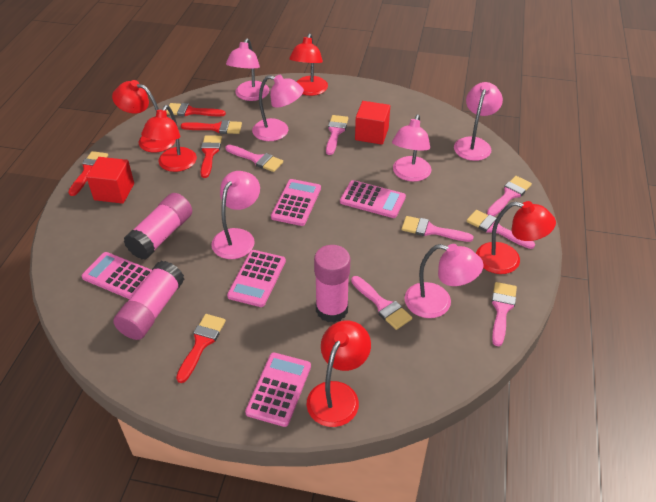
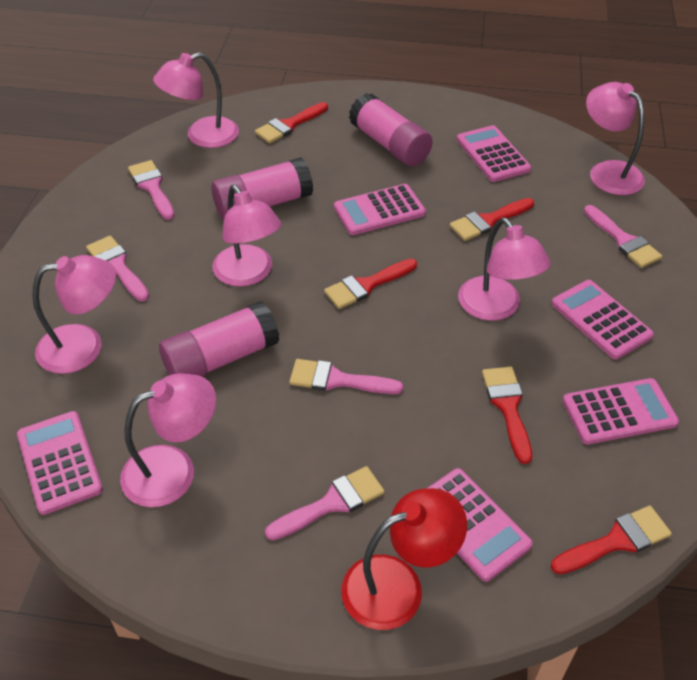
pink brush: 7 -> 5
pink calculator: 5 -> 6
red cube: 2 -> 0
red lamp: 5 -> 1

